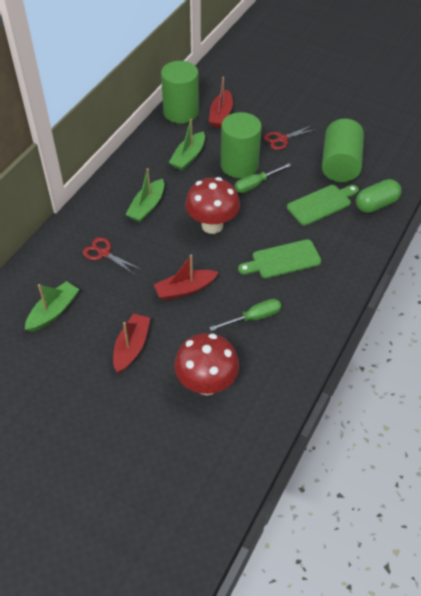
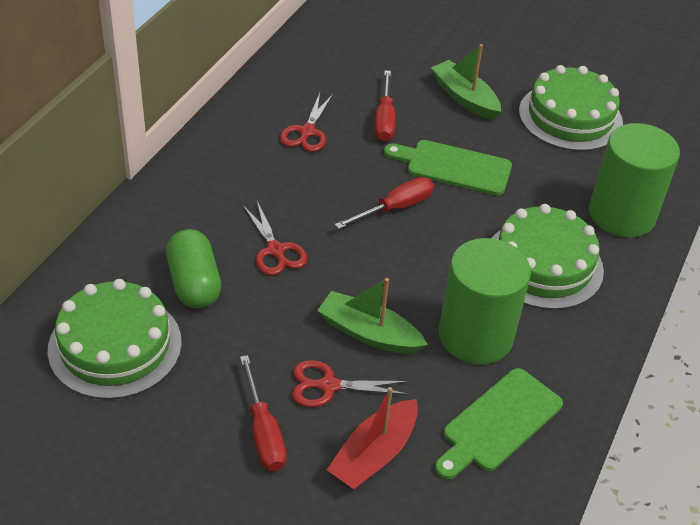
green boat: 3 -> 2
green cake: 0 -> 3
green cylinder: 3 -> 2
green screwdriver: 2 -> 0
red boat: 3 -> 1
red mushroom: 2 -> 0
red scissors: 2 -> 3
red screwdriver: 0 -> 3

